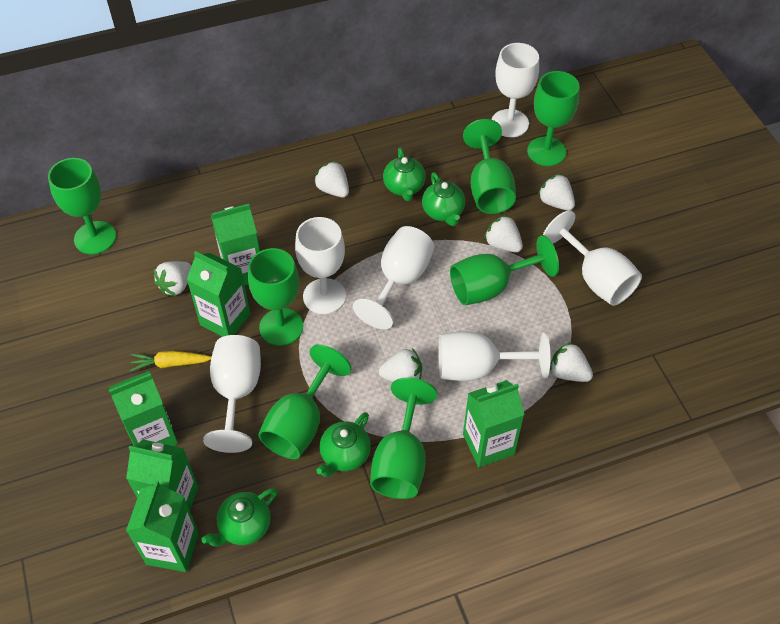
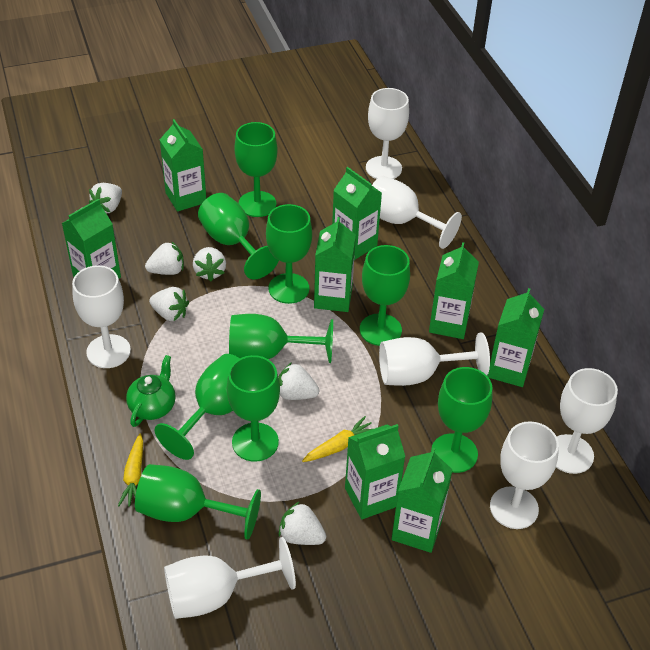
green carton: 6 -> 8
green goblet: 7 -> 9
green teapot: 4 -> 1
white goblet: 6 -> 7
yellow carrot: 1 -> 2

